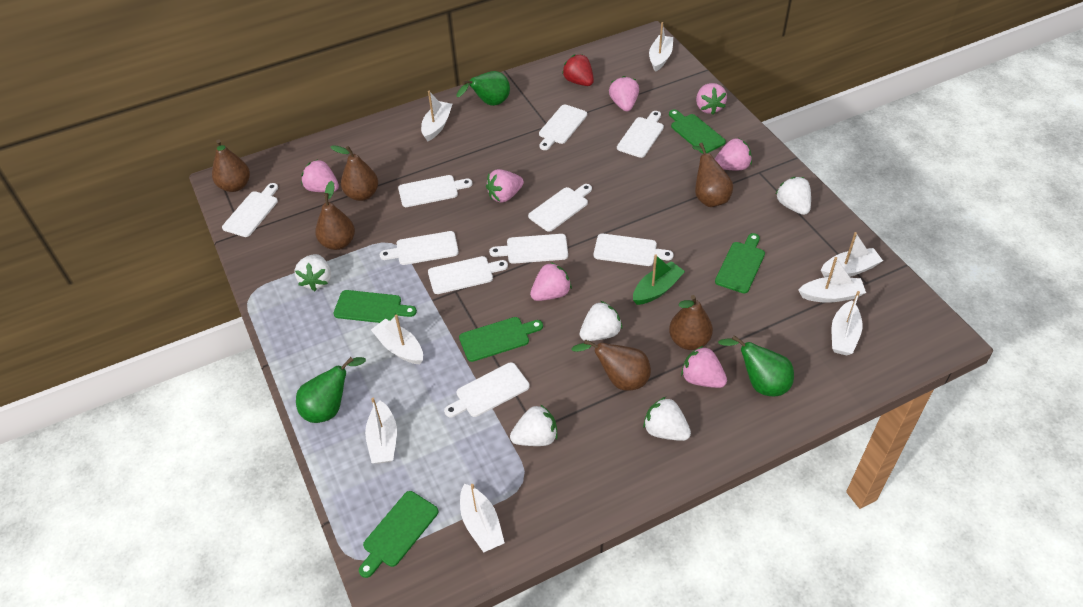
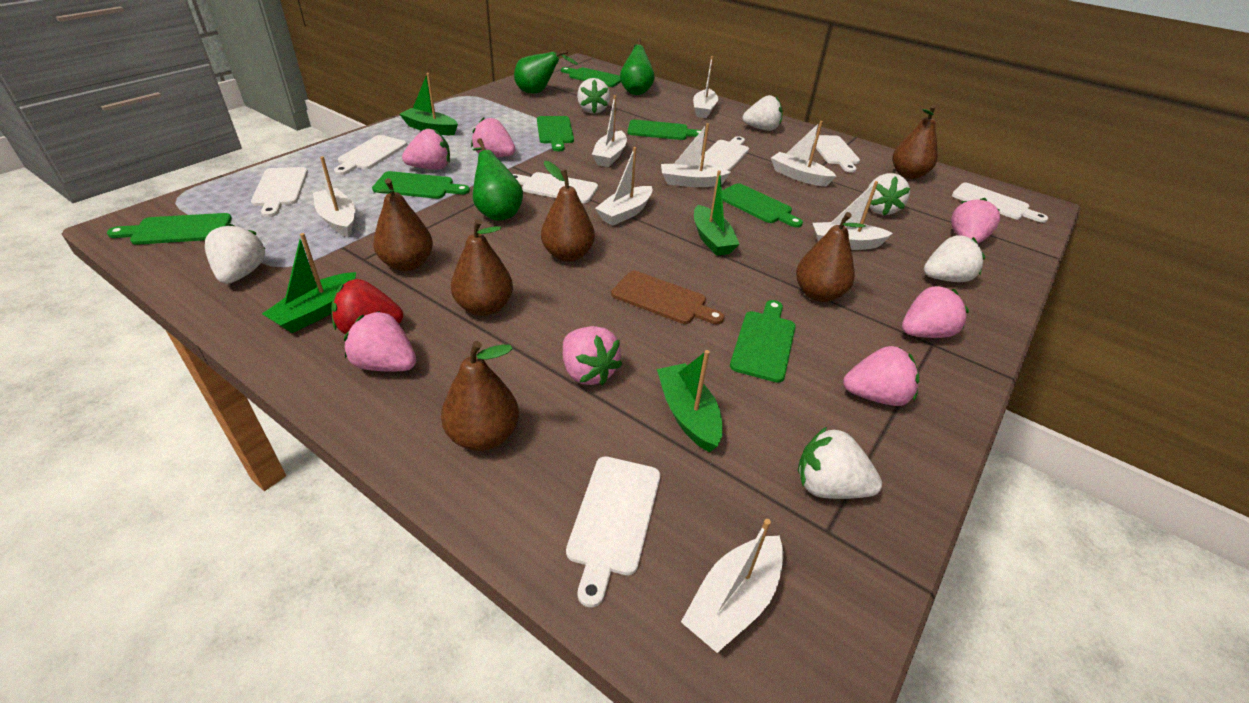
brown cutting board: 0 -> 1
green boat: 1 -> 4
green cutting board: 5 -> 7
white cutting board: 10 -> 7
white strawberry: 5 -> 6

